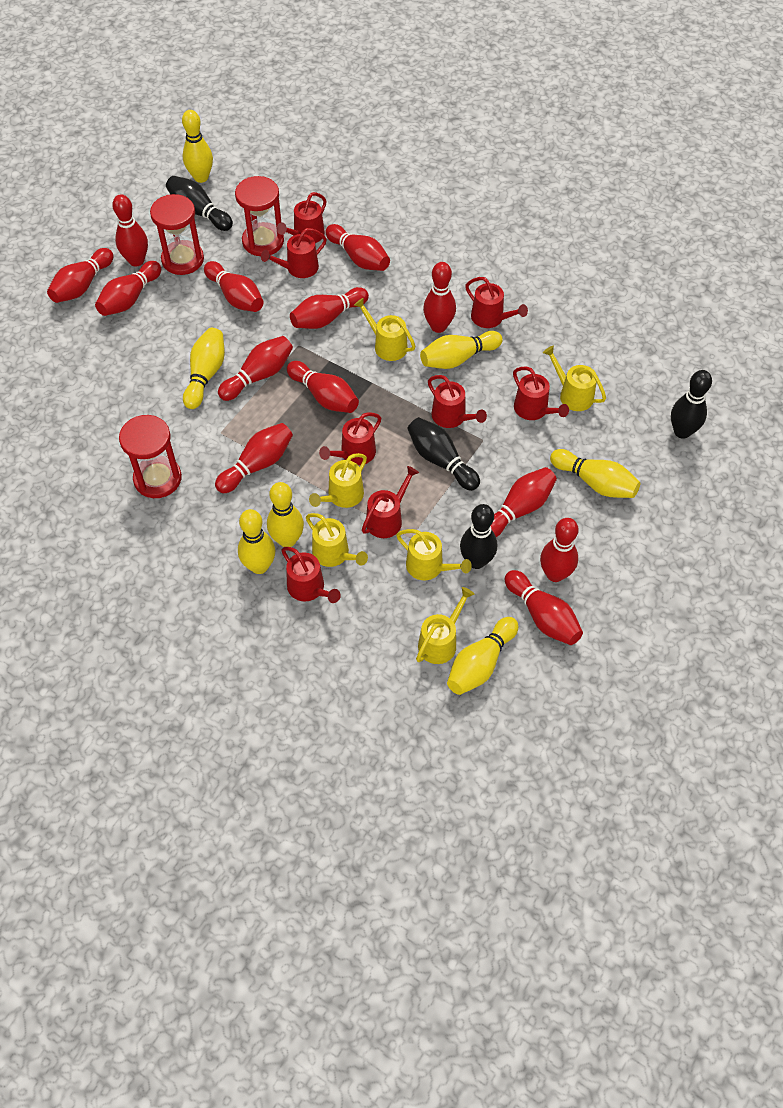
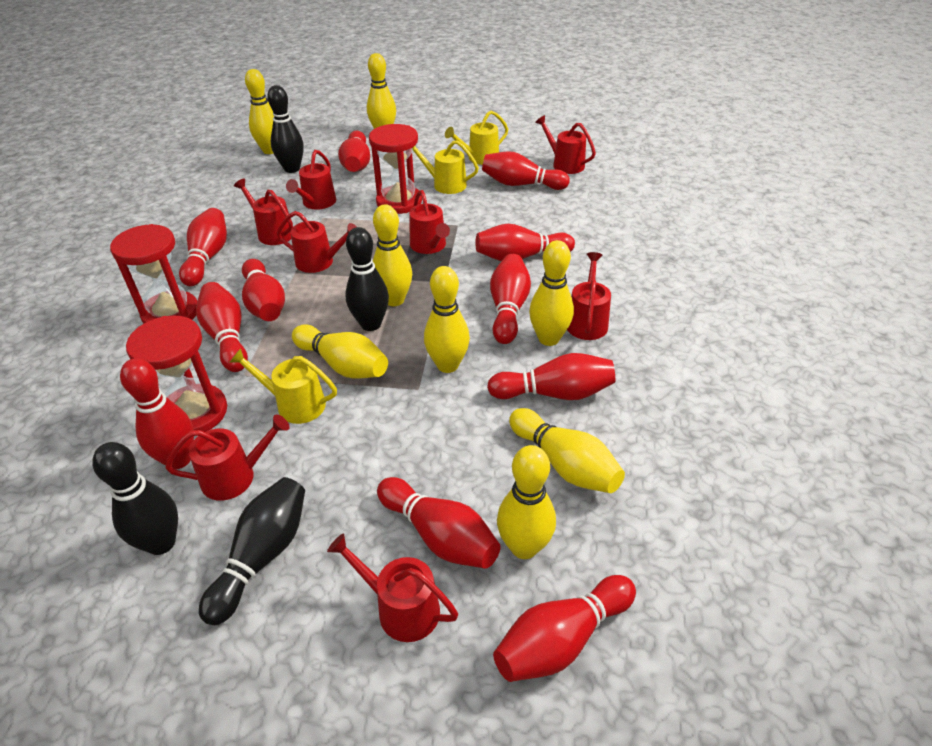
red bowling pin: 13 -> 11
yellow bowling pin: 7 -> 8
yellow watering can: 6 -> 3

